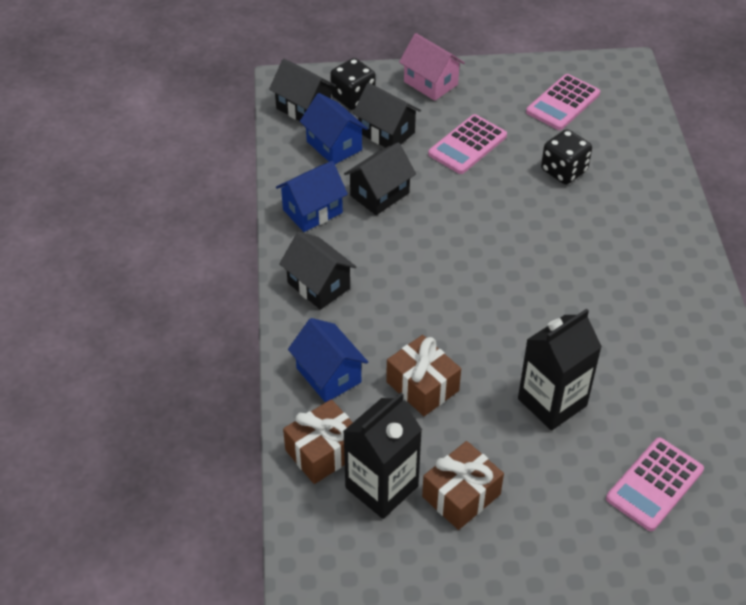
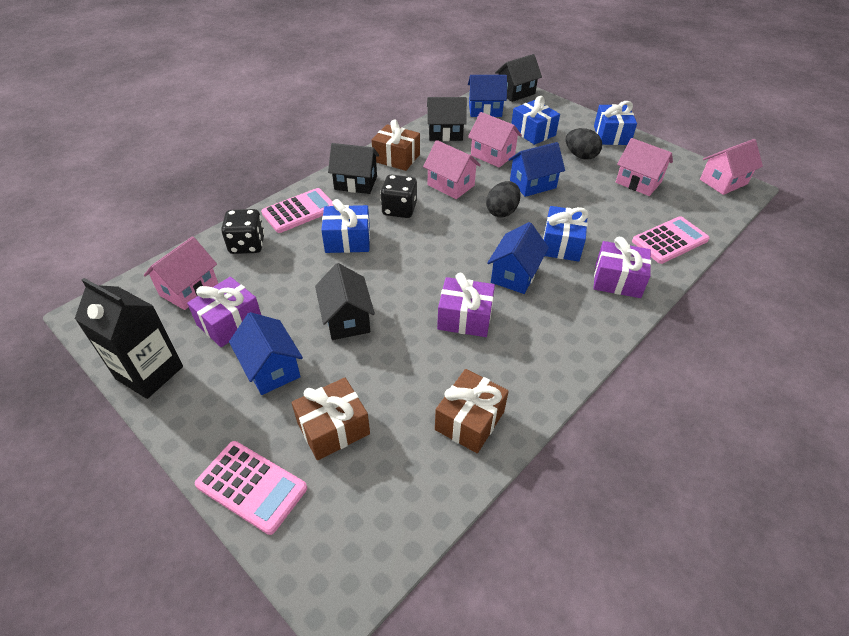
black carton: 2 -> 1
black egg: 0 -> 2
blue gift: 0 -> 4
blue house: 3 -> 4
pink house: 1 -> 5
purple gift: 0 -> 3

